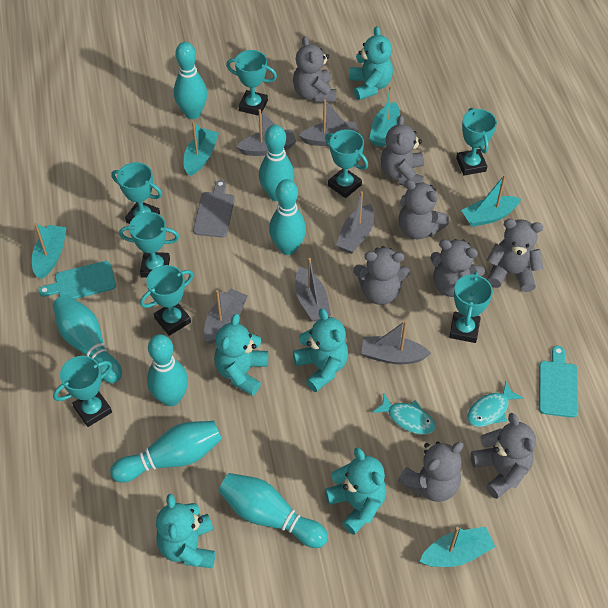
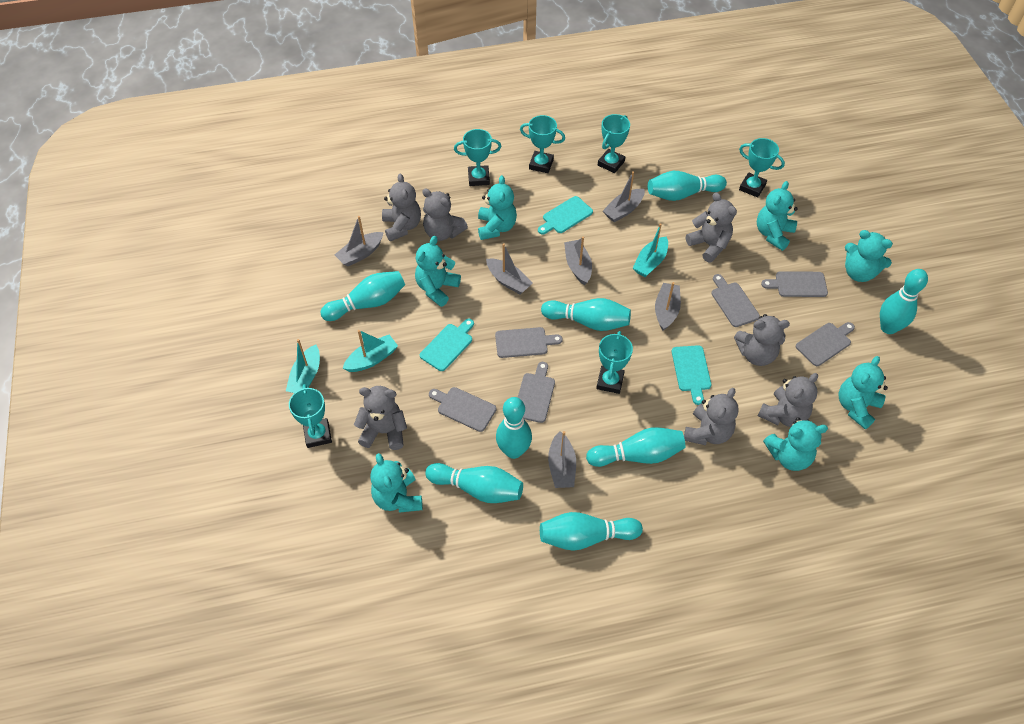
grey cutting board: 1 -> 6
grey teddy bear: 8 -> 7
turquoise boat: 5 -> 3
turquoise bowling pin: 7 -> 8
turquoise cutting board: 2 -> 3
turquoise fish: 2 -> 0
turquoise teddy bear: 5 -> 7
turquoise trophy: 8 -> 6

